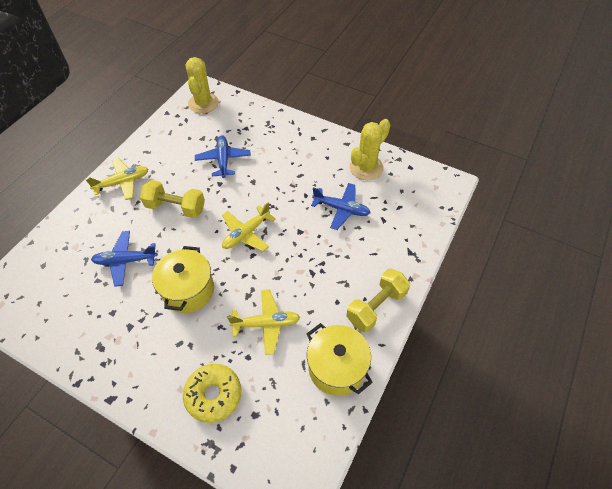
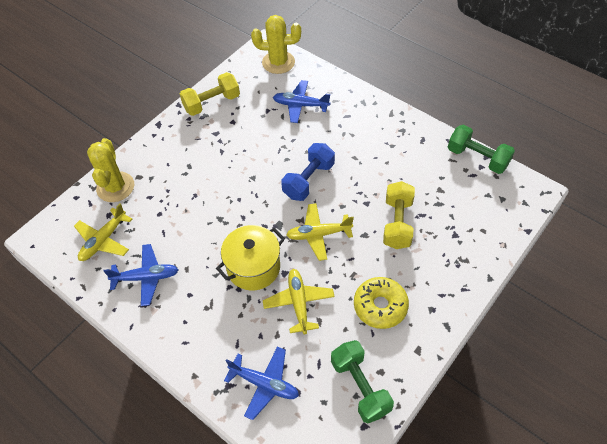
blue dumbbell: 0 -> 1
green dumbbell: 0 -> 2
yellow pot: 2 -> 1

